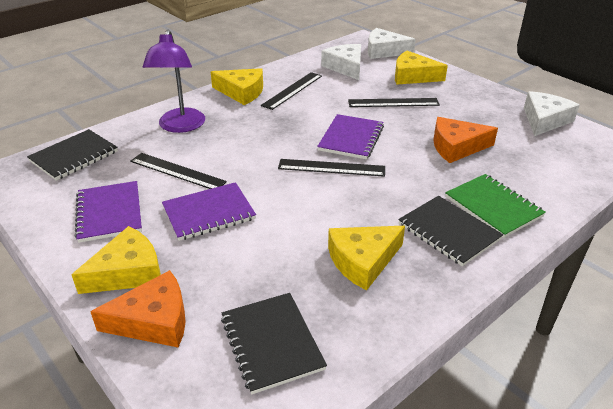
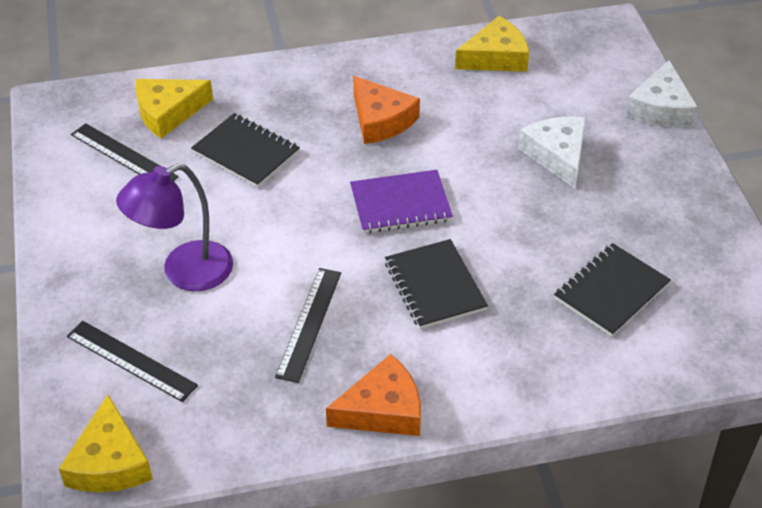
black ruler: 4 -> 3
green notebook: 1 -> 0
purple notebook: 3 -> 1
white cheese: 3 -> 2
yellow cheese: 4 -> 3

